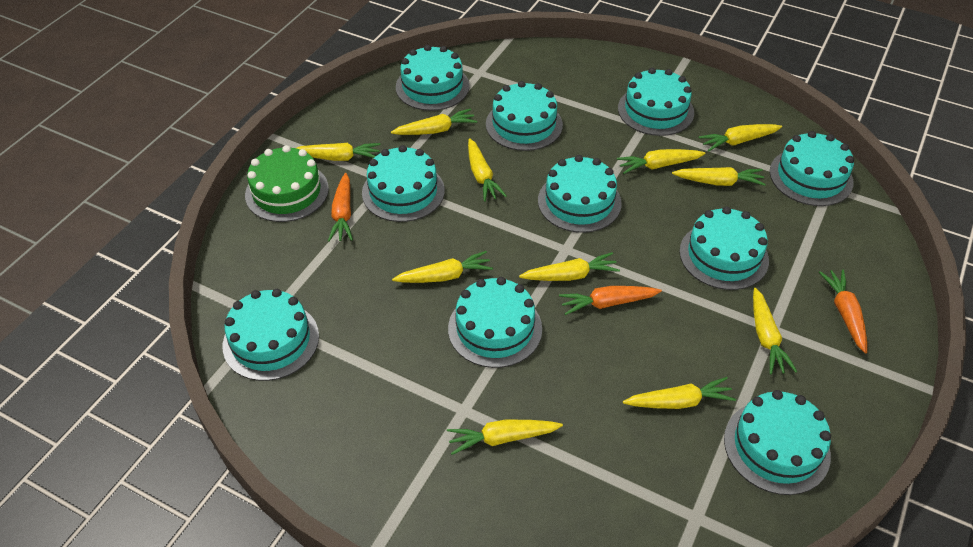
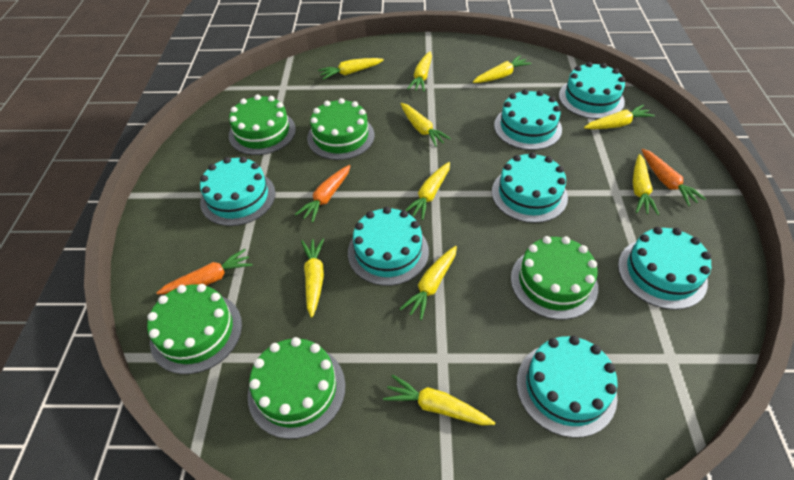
green cake: 1 -> 5
turquoise cake: 10 -> 7
yellow carrot: 11 -> 10

